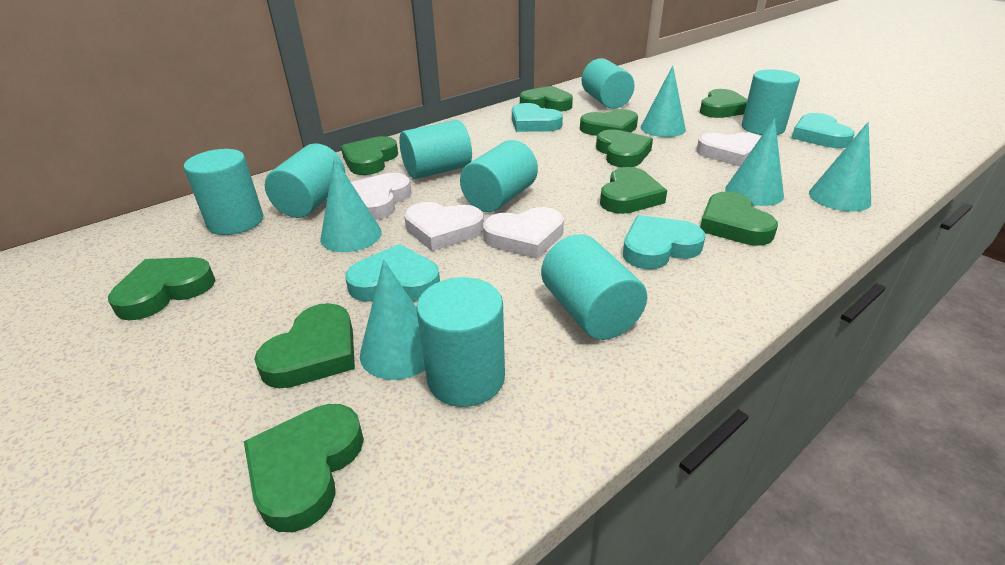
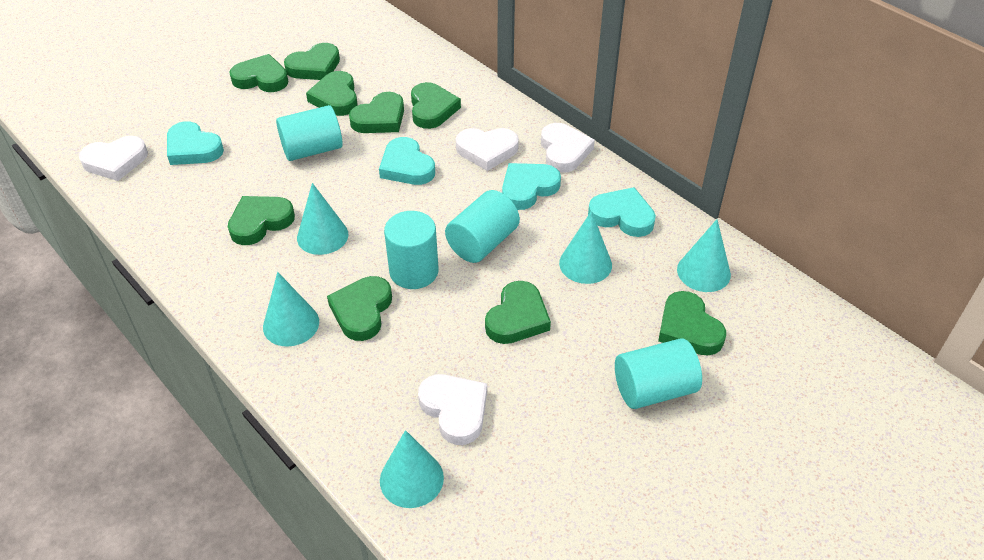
green heart: 10 -> 9
turquoise cylinder: 8 -> 4

